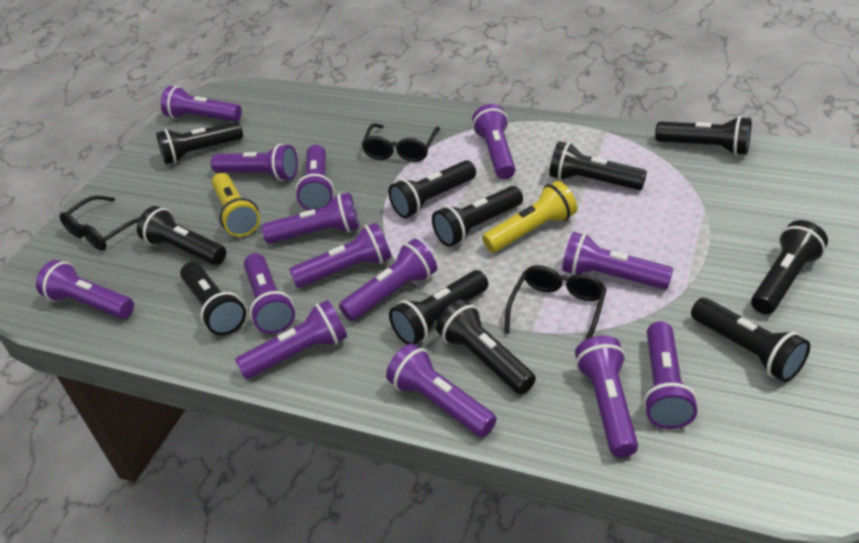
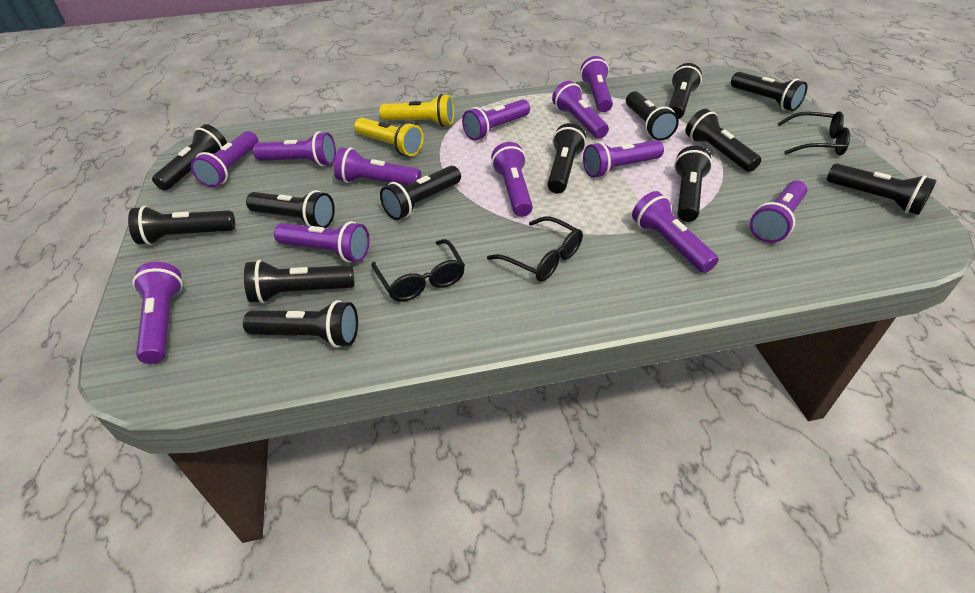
black flashlight: 11 -> 13
purple flashlight: 14 -> 12

